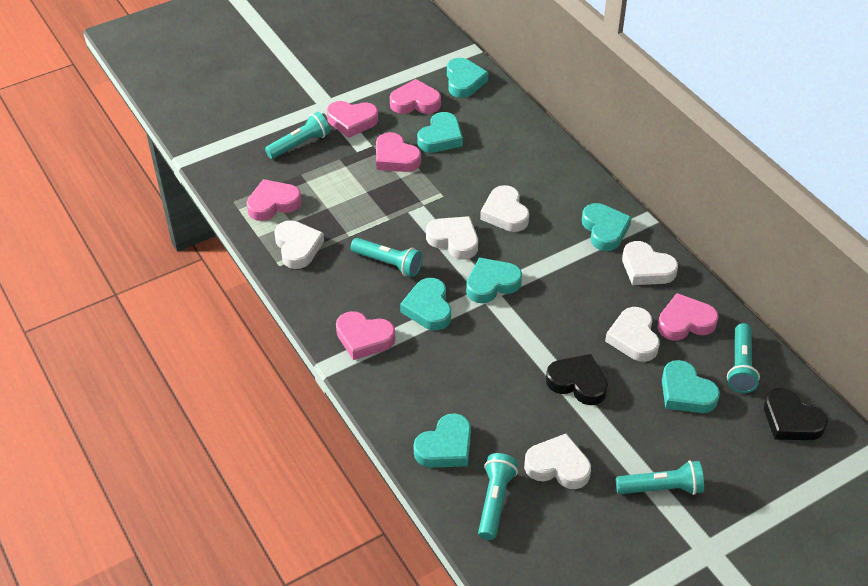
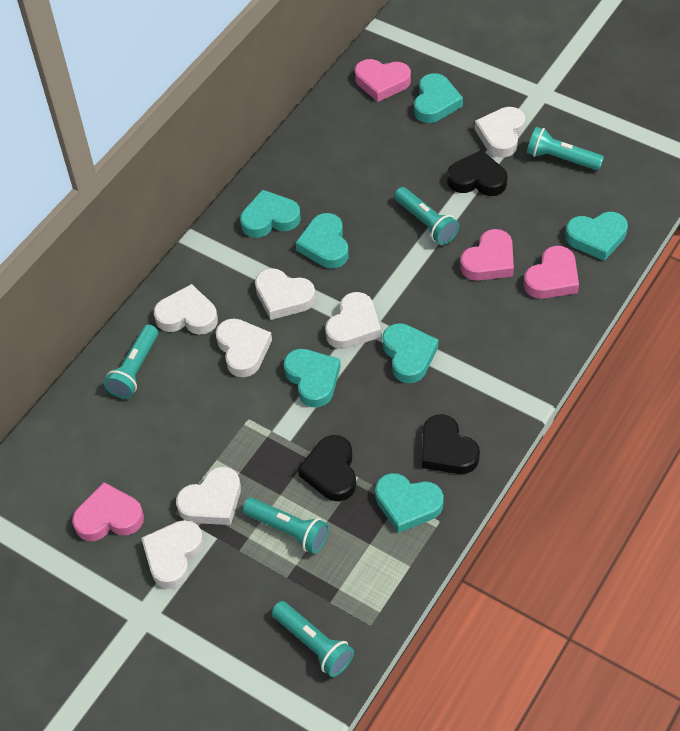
black heart: 2 -> 3
pink heart: 6 -> 4
white heart: 6 -> 7

